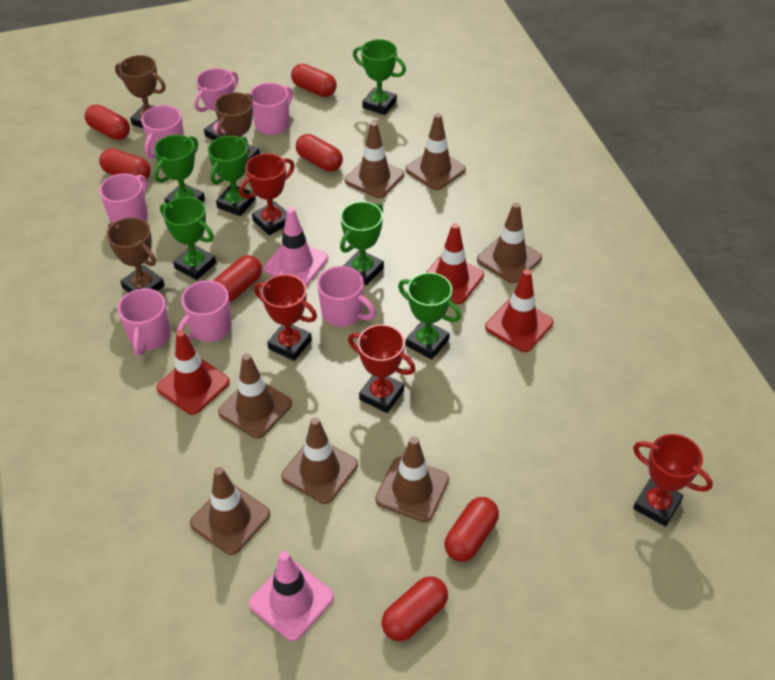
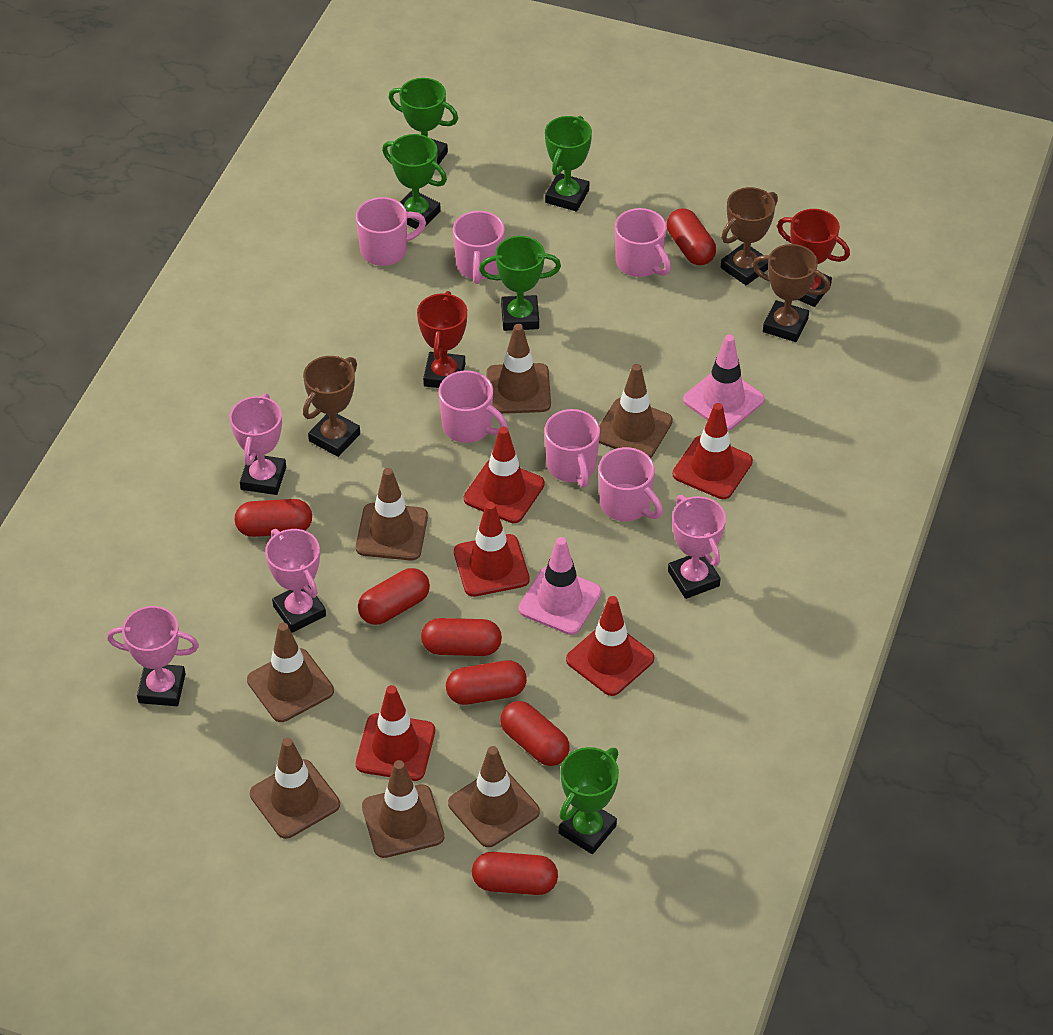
green trophy: 6 -> 5
pink trophy: 1 -> 4
red traffic cone: 3 -> 5
red trophy: 4 -> 2

